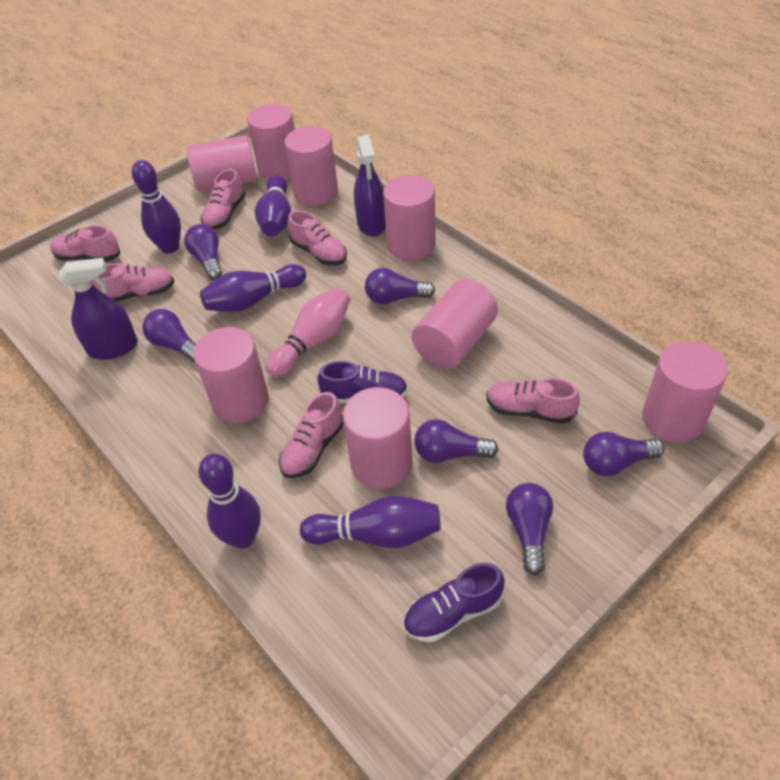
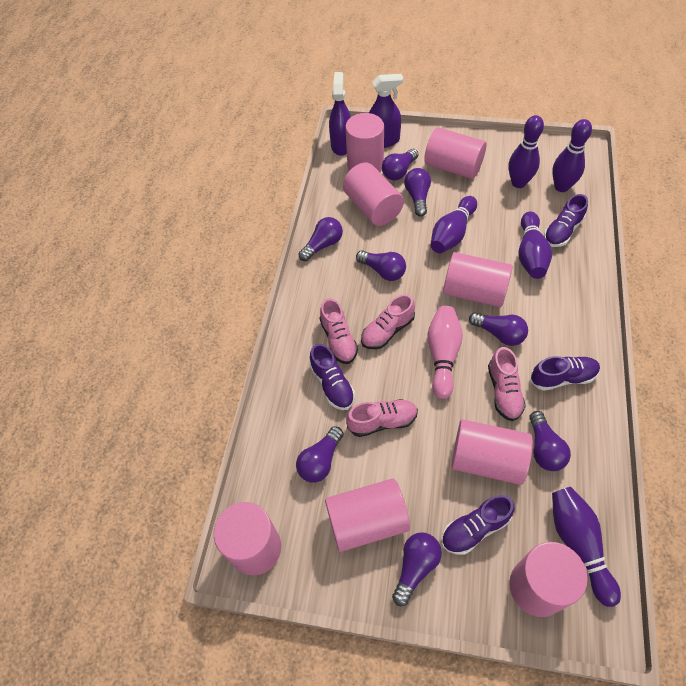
pink shoe: 6 -> 4
purple light bulb: 6 -> 8
purple shoe: 2 -> 4

